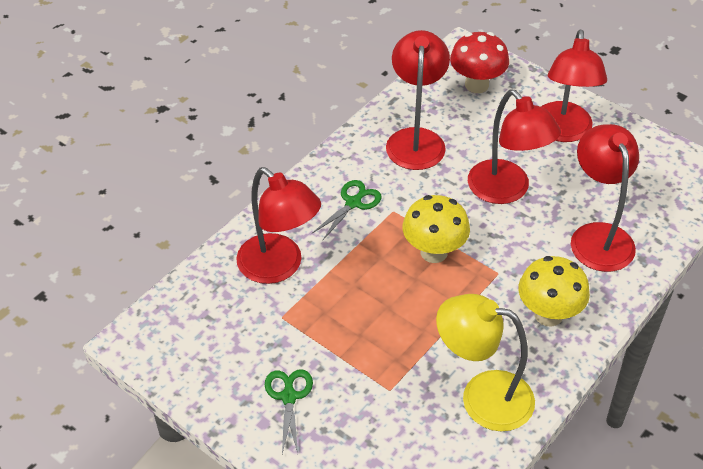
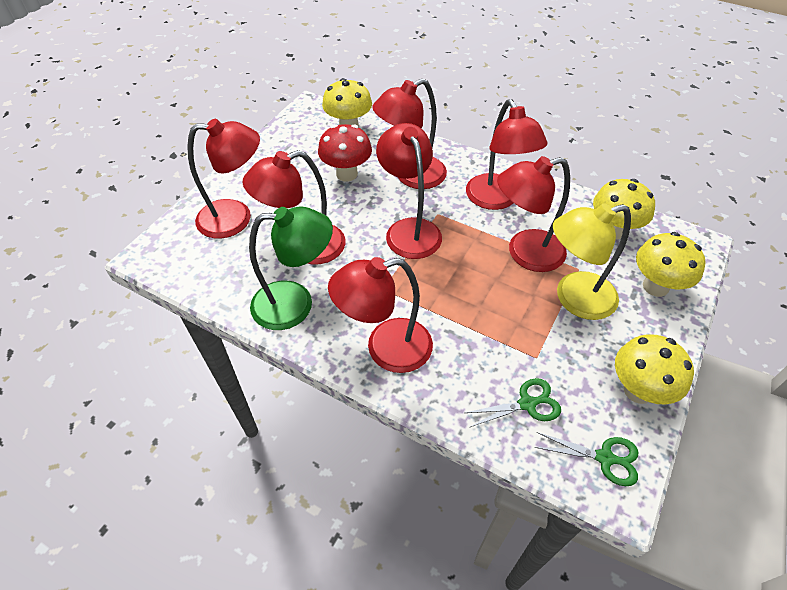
green lamp: 0 -> 1
red lamp: 5 -> 7
yellow mushroom: 2 -> 4

